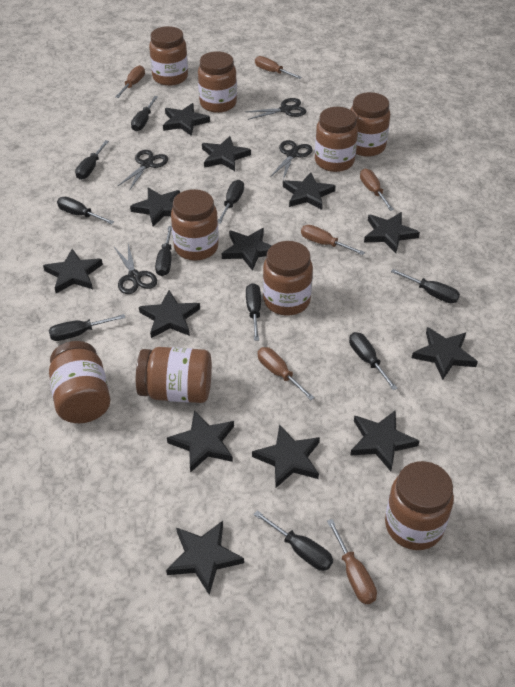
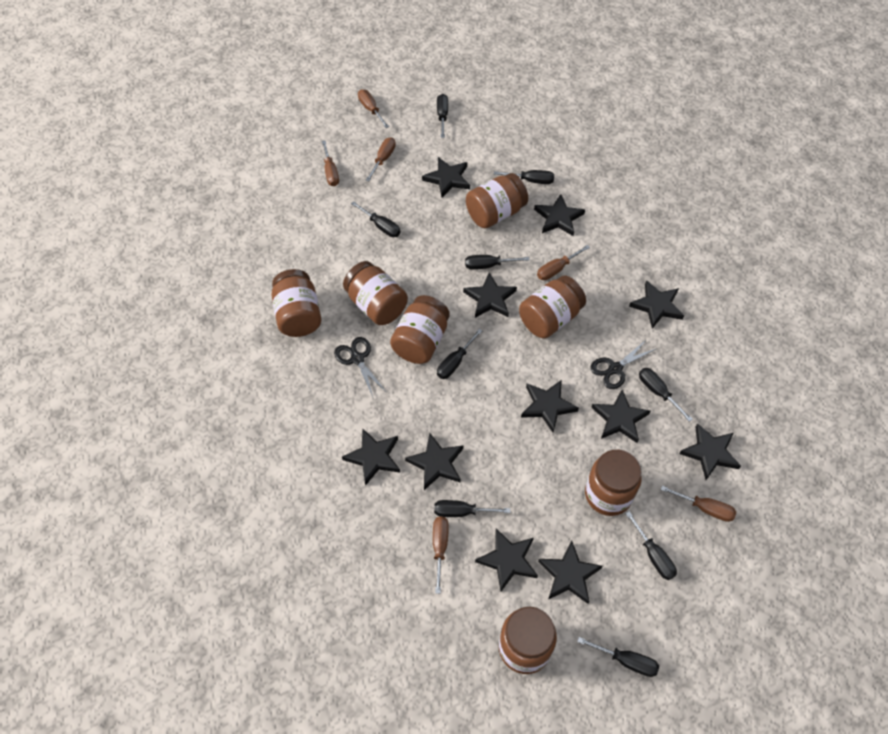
black scissors: 4 -> 2
black screwdriver: 10 -> 9
black star: 13 -> 11
brown jar: 9 -> 7

